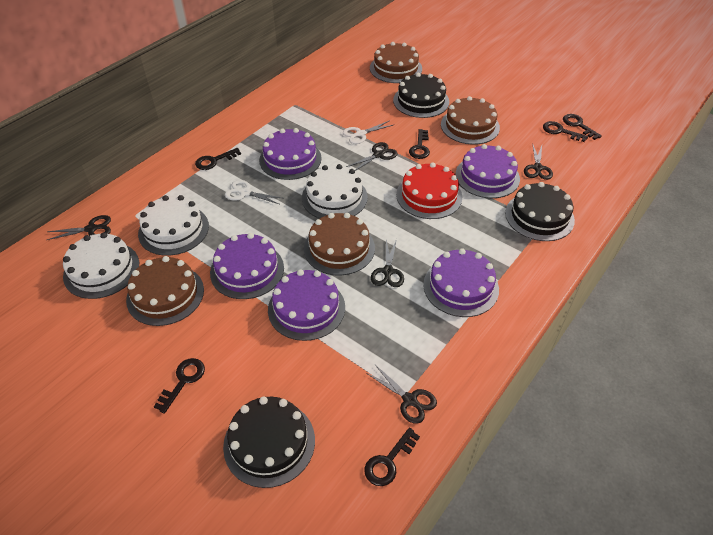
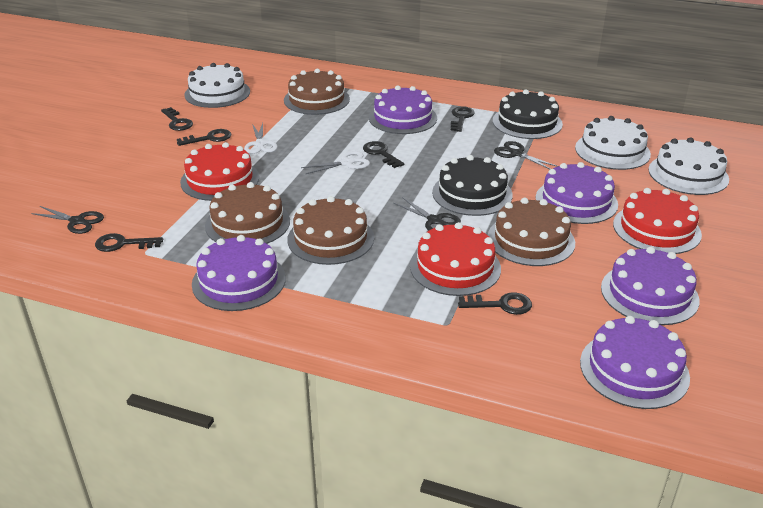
black cake: 3 -> 2
black scissors: 5 -> 3
red cake: 1 -> 3

